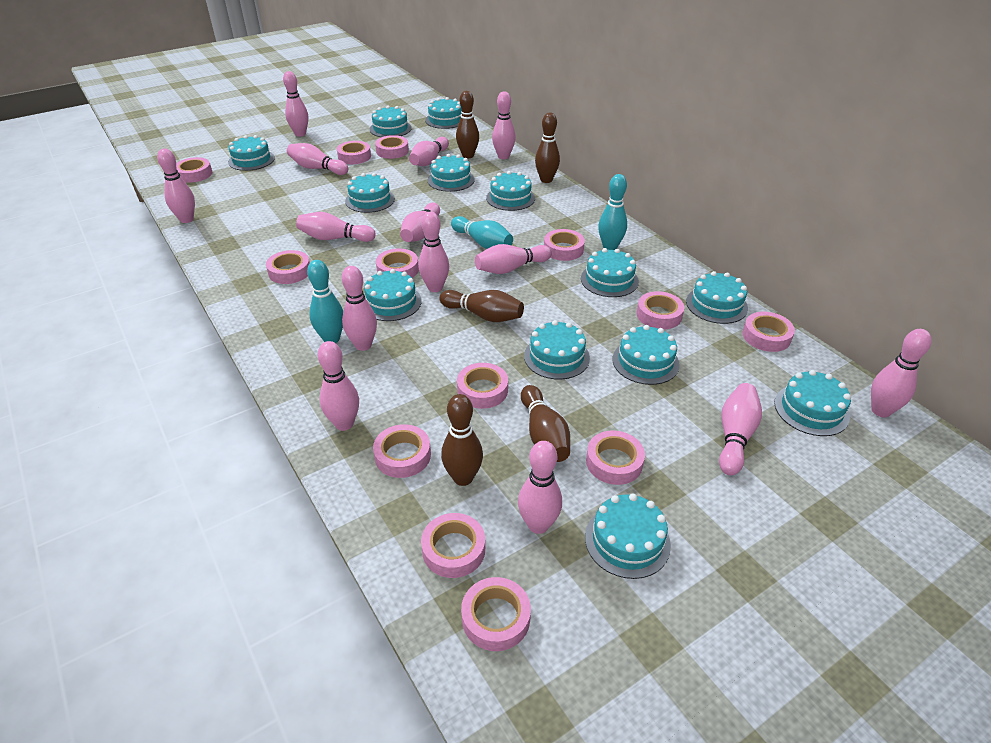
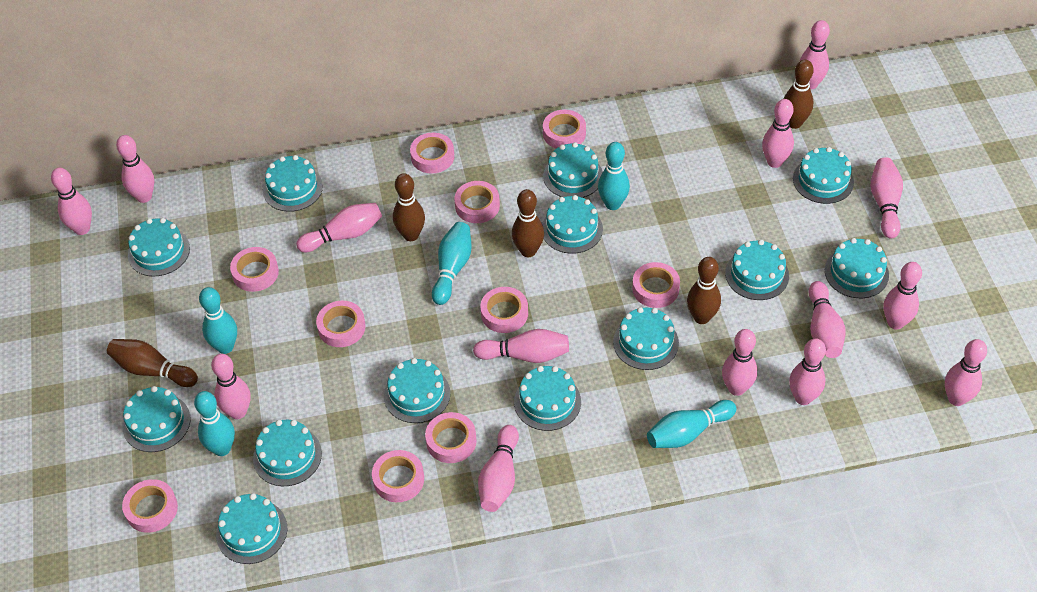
pink tape: 13 -> 10
turquoise bowling pin: 3 -> 5

